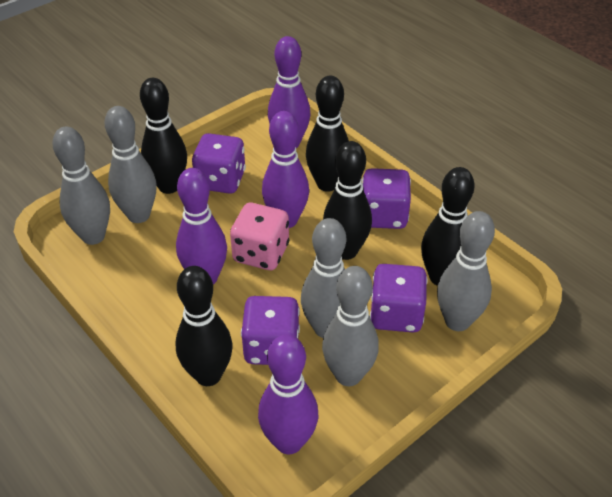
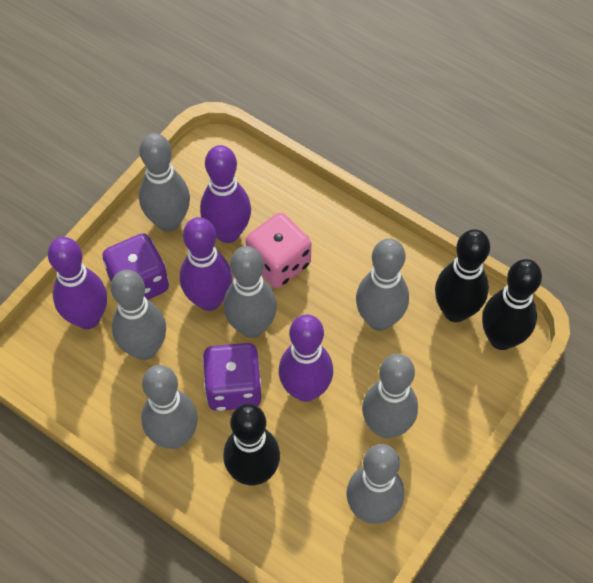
black bowling pin: 5 -> 3
grey bowling pin: 5 -> 7
purple dice: 4 -> 2

